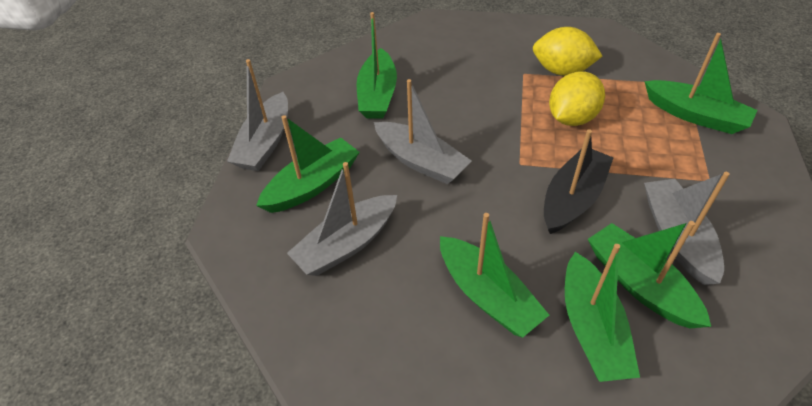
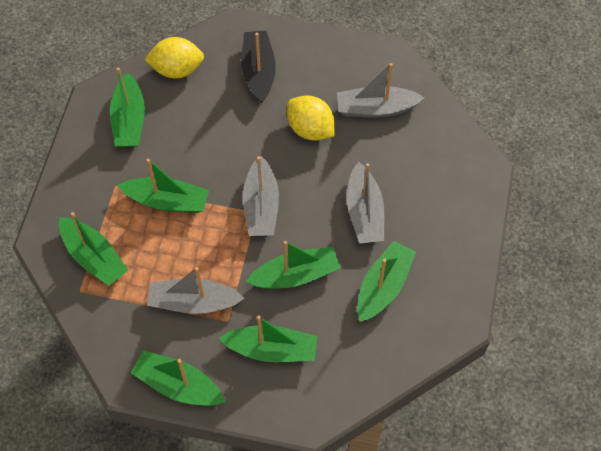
green boat: 6 -> 7

